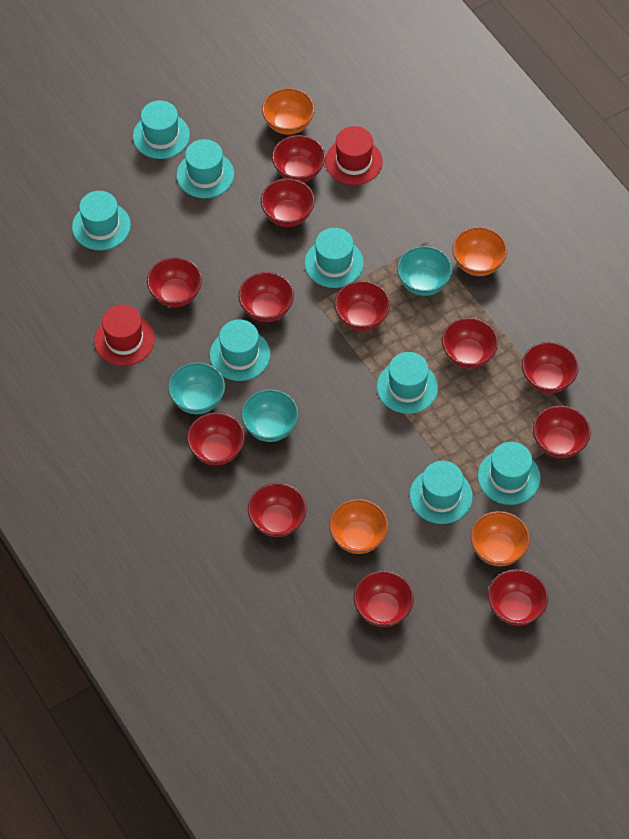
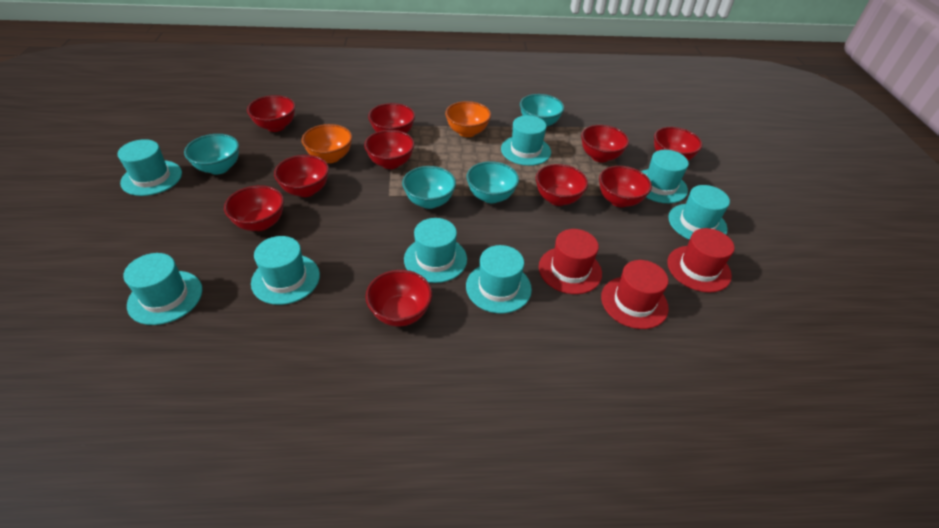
orange bowl: 4 -> 2
red bowl: 12 -> 10
red hat: 2 -> 3
turquoise bowl: 3 -> 4

